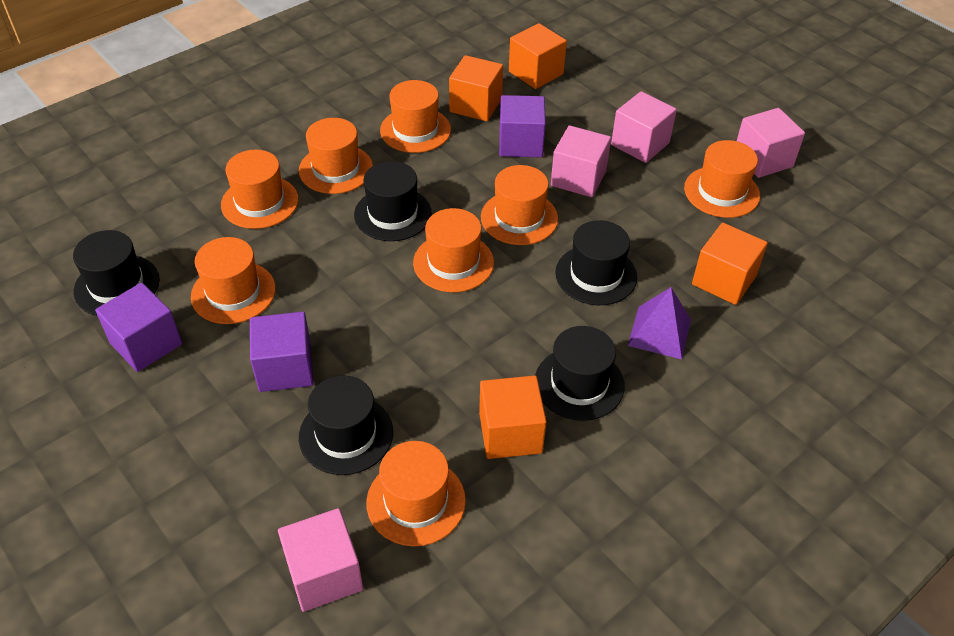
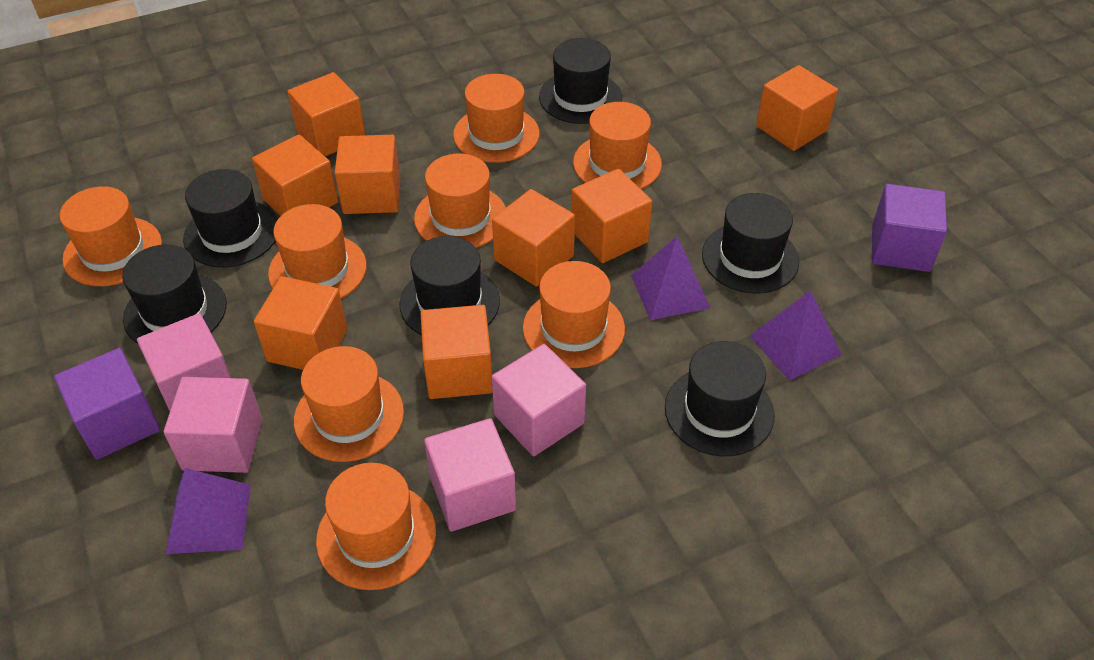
black hat: 5 -> 6
orange cube: 4 -> 8
purple cube: 3 -> 2
purple pyramid: 1 -> 3

